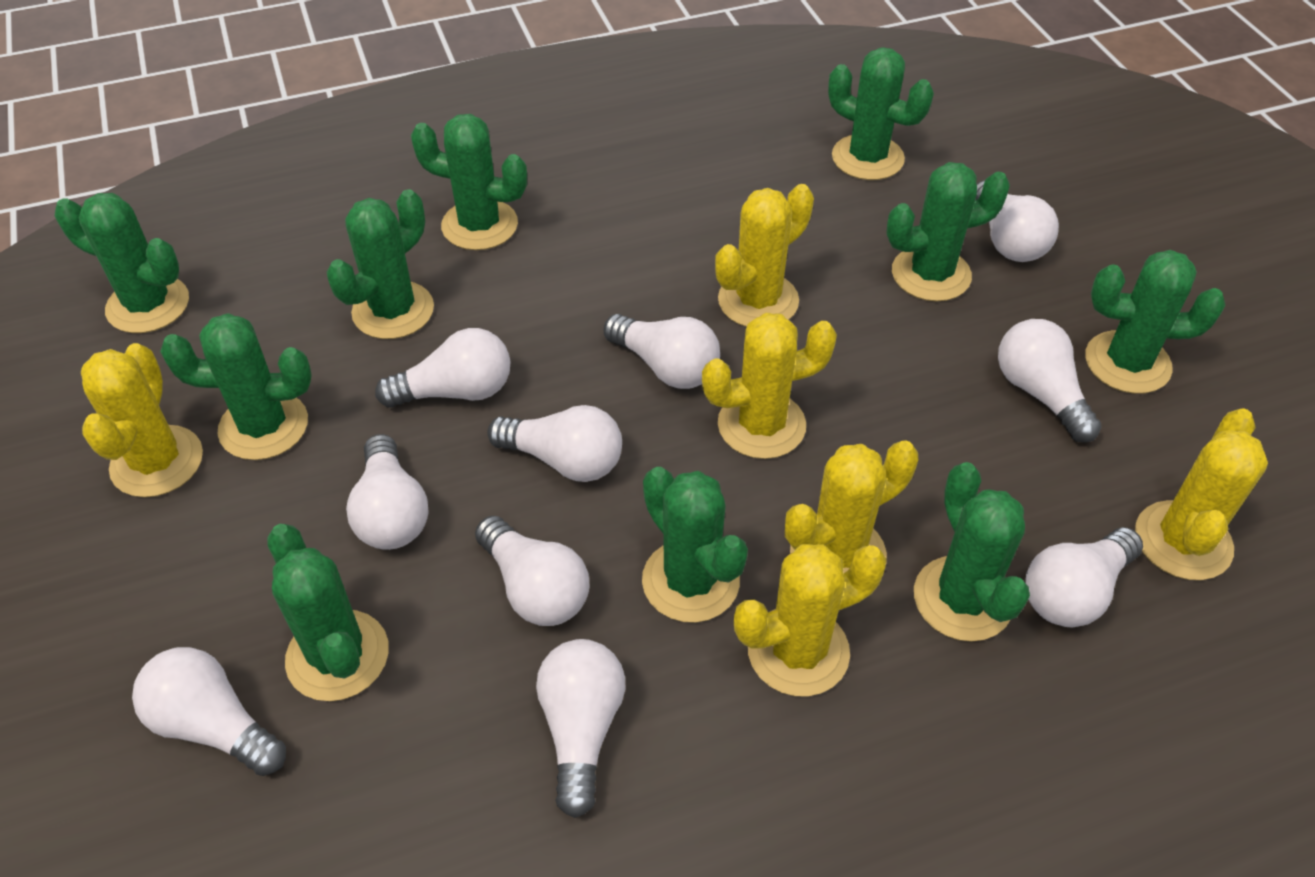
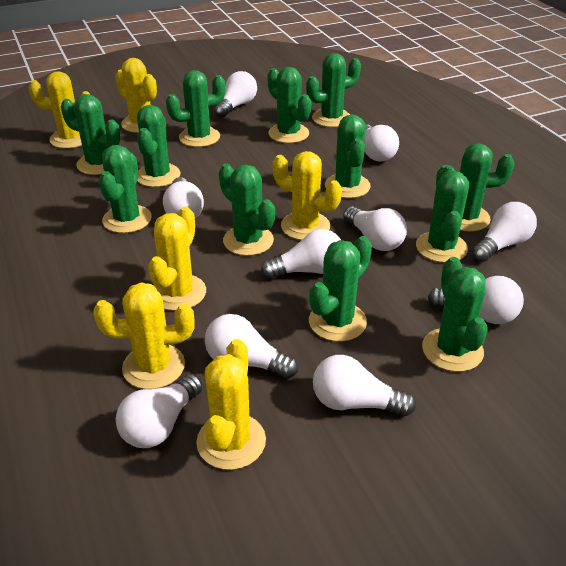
green cactus: 10 -> 12

